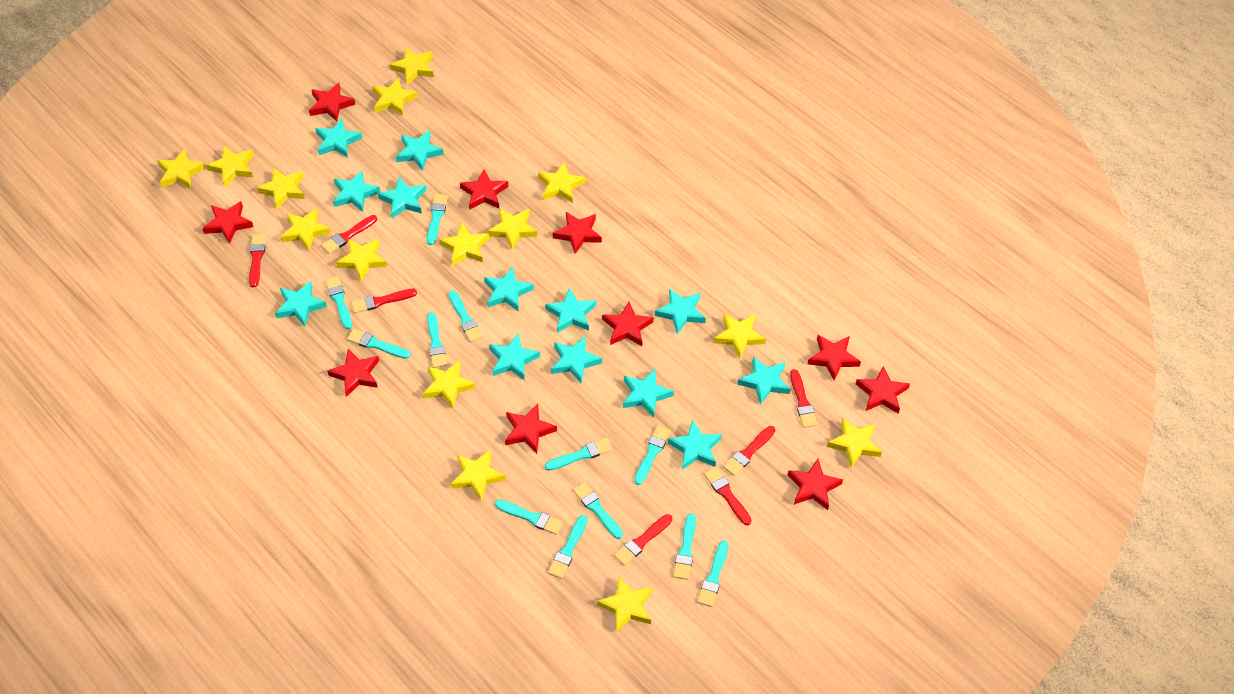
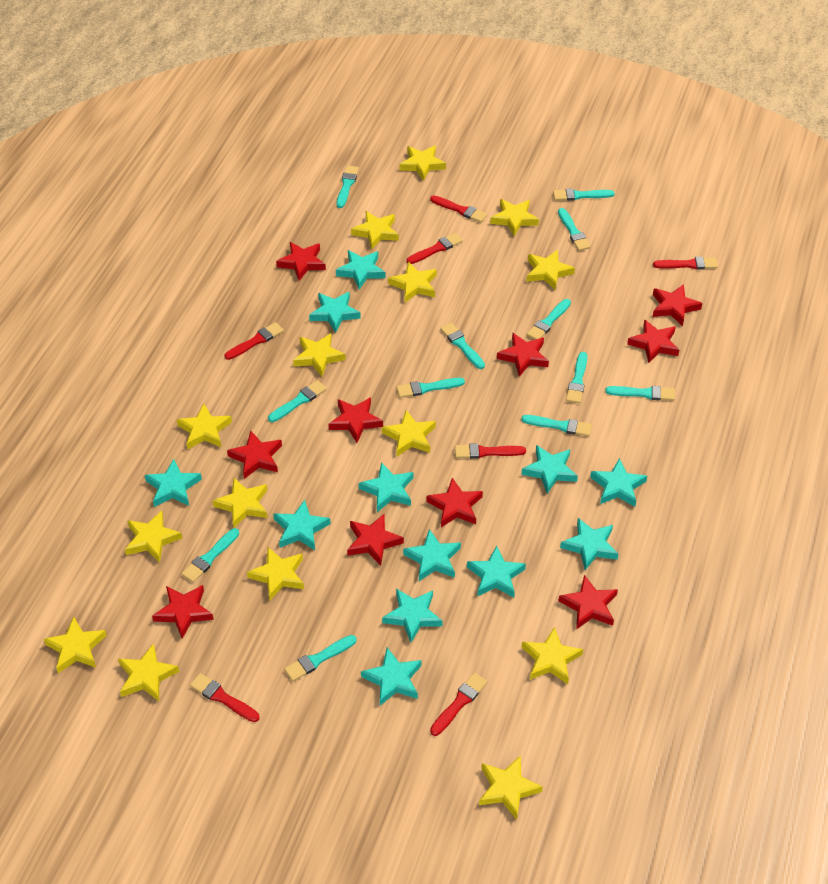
turquoise star: 13 -> 12

